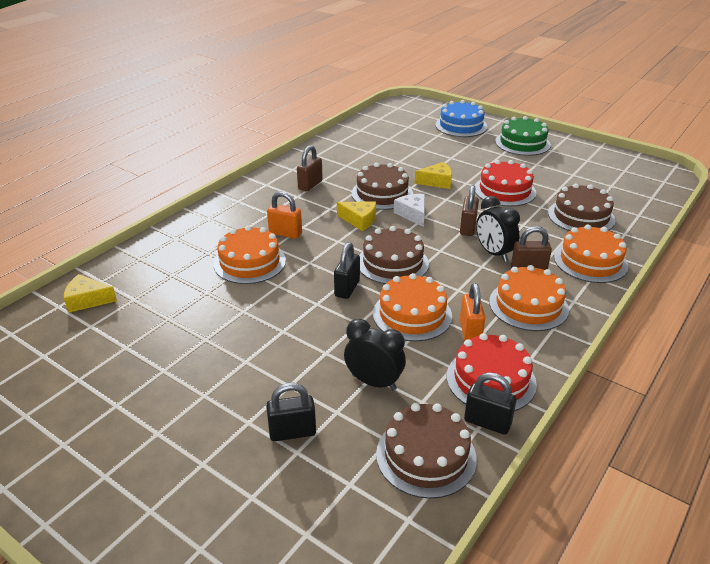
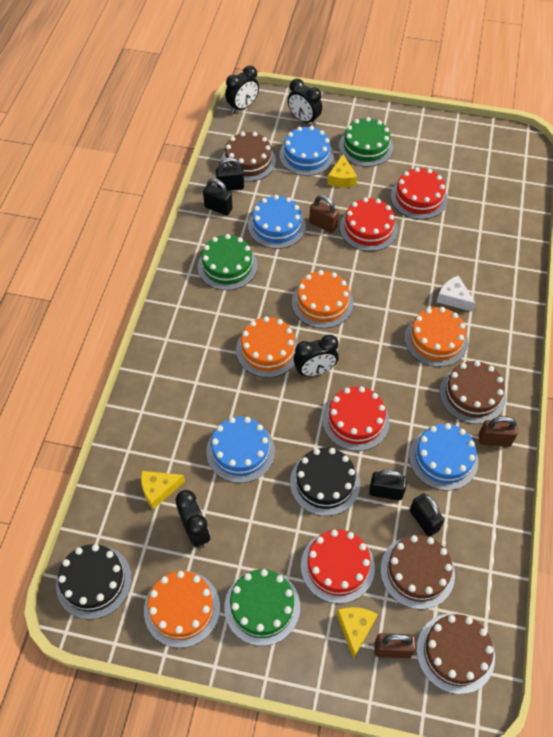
black cake: 0 -> 2
black clock: 2 -> 4
black padlock: 3 -> 4
blue cake: 1 -> 4
green cake: 1 -> 3
orange padlock: 2 -> 0
red cake: 2 -> 4

